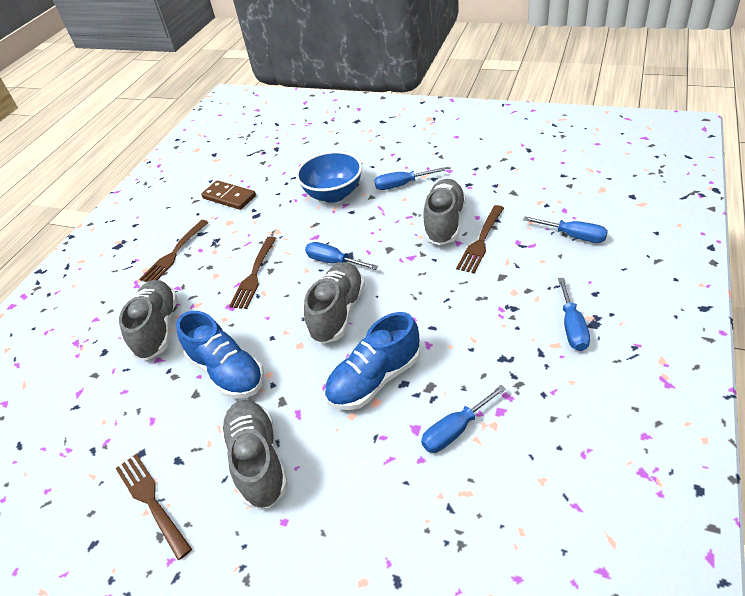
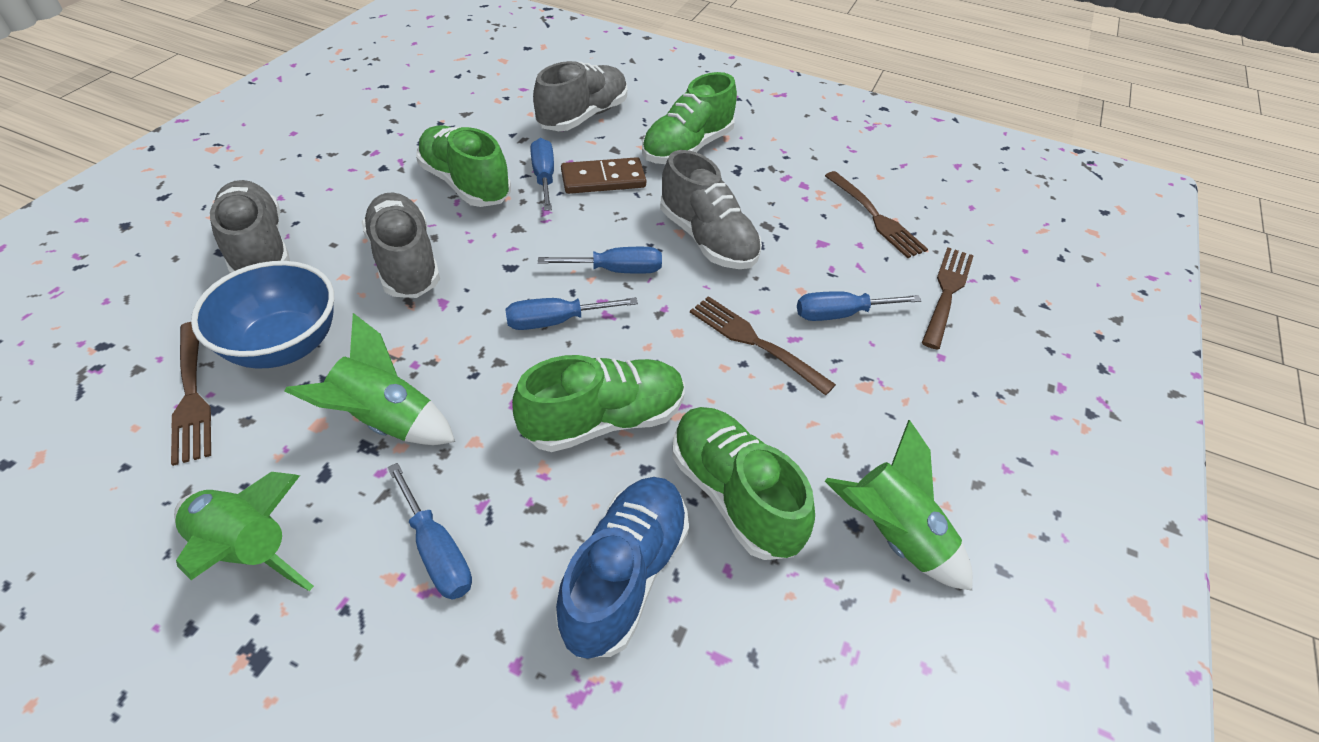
blue shoe: 2 -> 1
green rocket: 0 -> 3
green shoe: 0 -> 4

